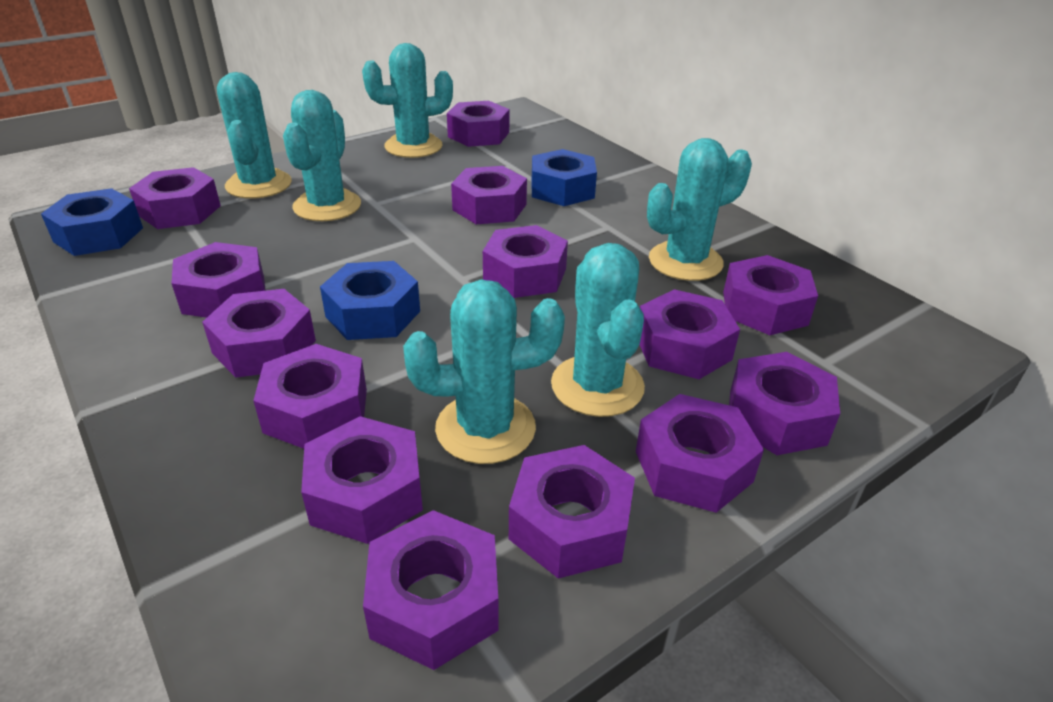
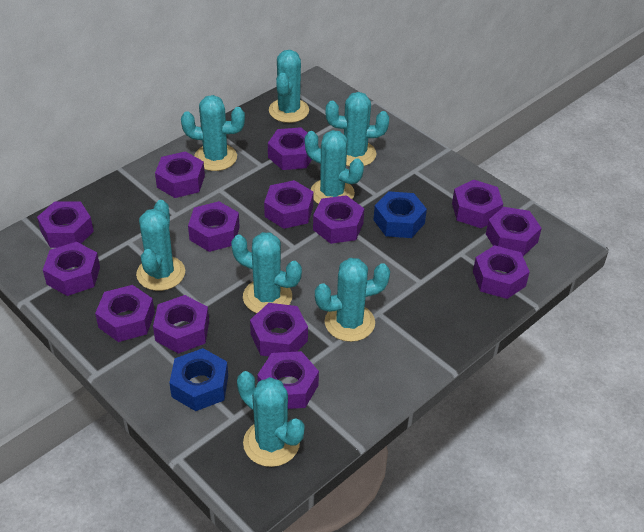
blue nut: 3 -> 2
turquoise cactus: 6 -> 8

